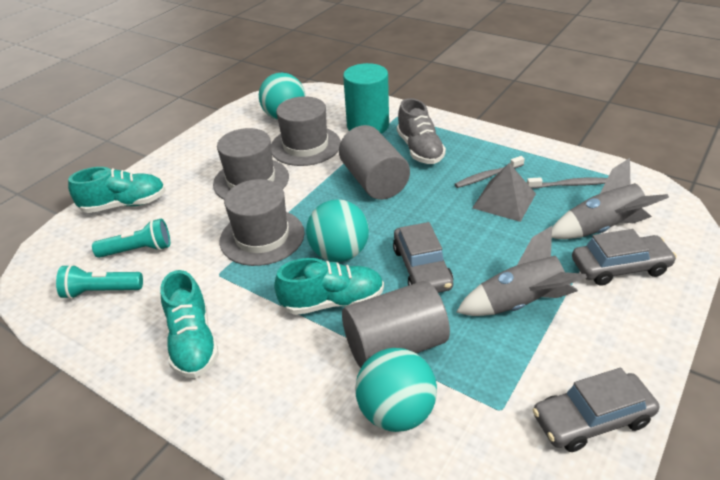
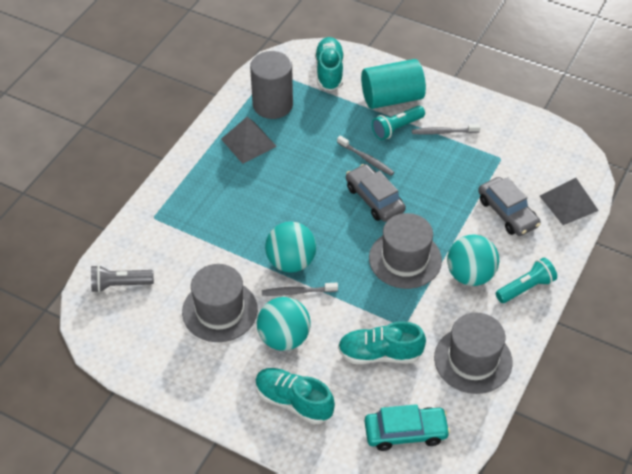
grey car: 3 -> 2
grey cylinder: 2 -> 1
grey flashlight: 0 -> 1
grey pyramid: 1 -> 2
grey rocket: 2 -> 0
grey shoe: 1 -> 0
grey toothbrush: 2 -> 3
turquoise car: 0 -> 1

